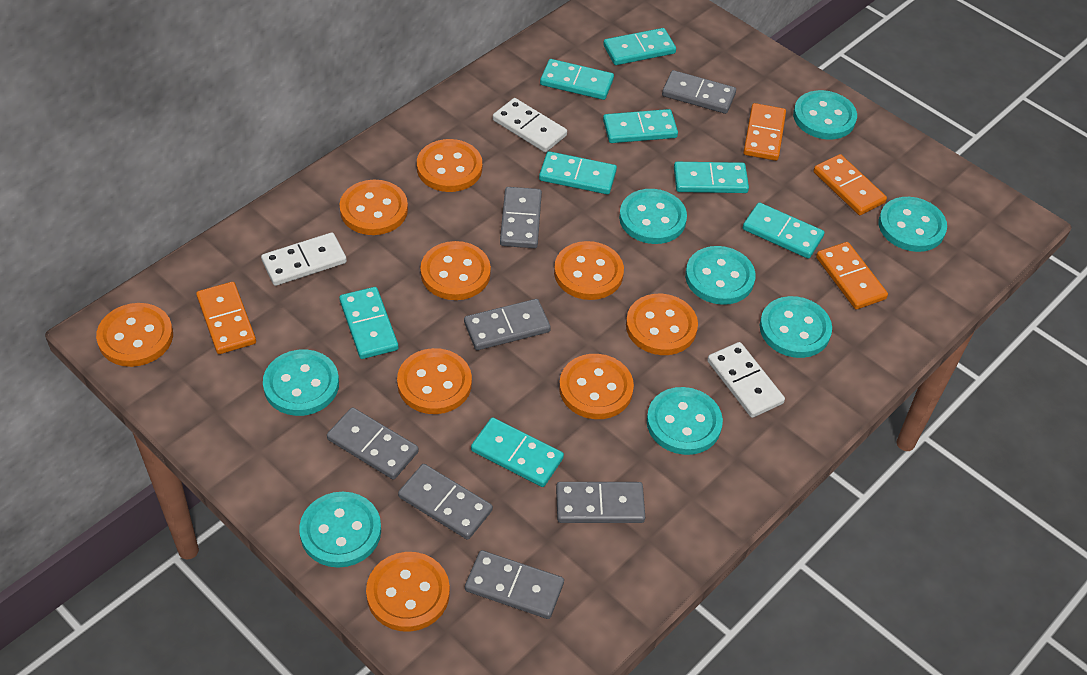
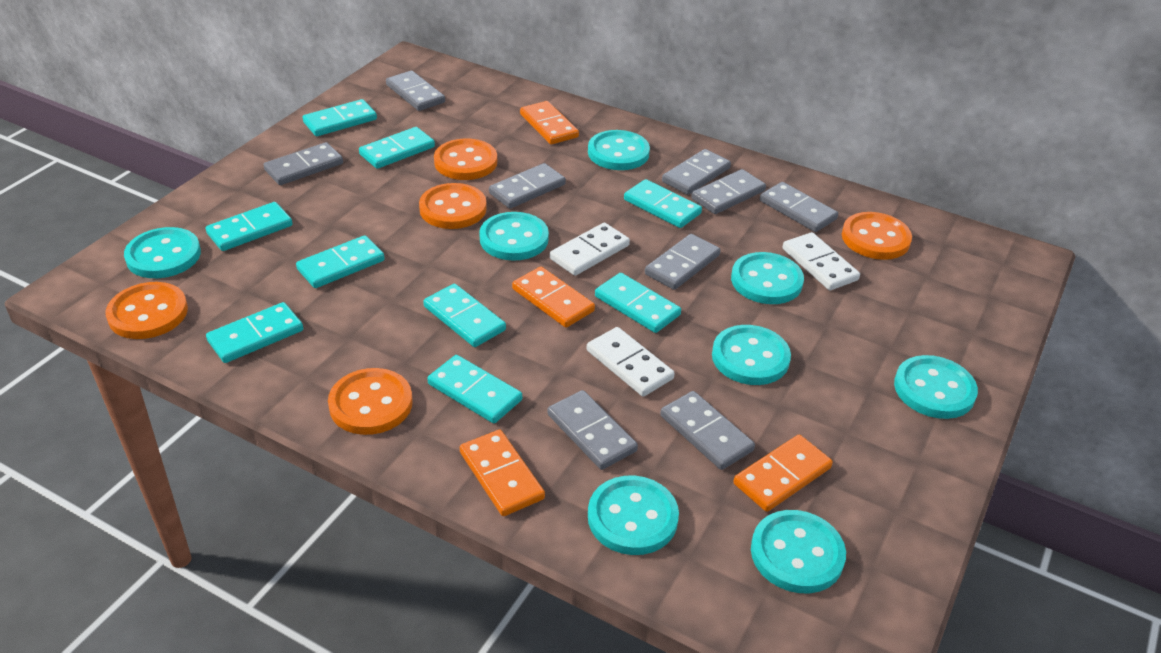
grey domino: 7 -> 9
orange button: 9 -> 5
turquoise domino: 8 -> 9

